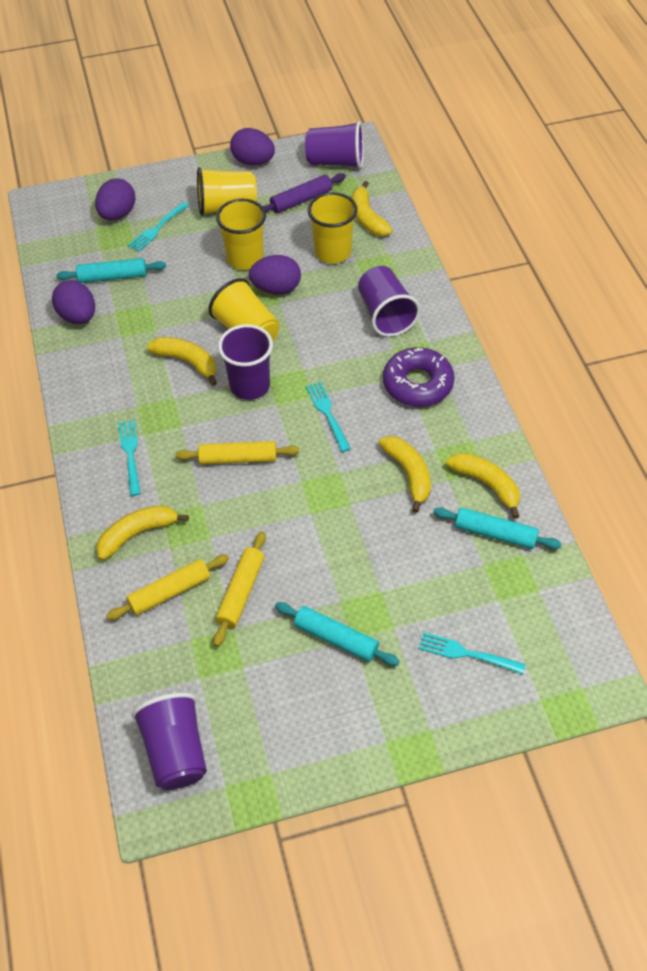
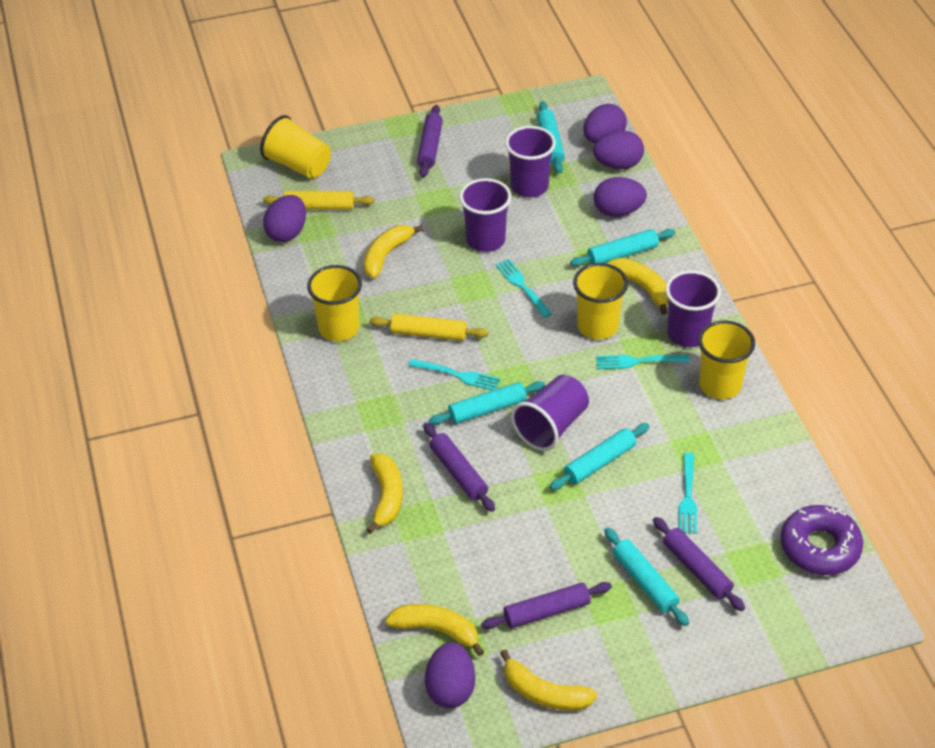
purple egg: 4 -> 5
purple rolling pin: 1 -> 4
turquoise rolling pin: 3 -> 5
yellow rolling pin: 3 -> 2

